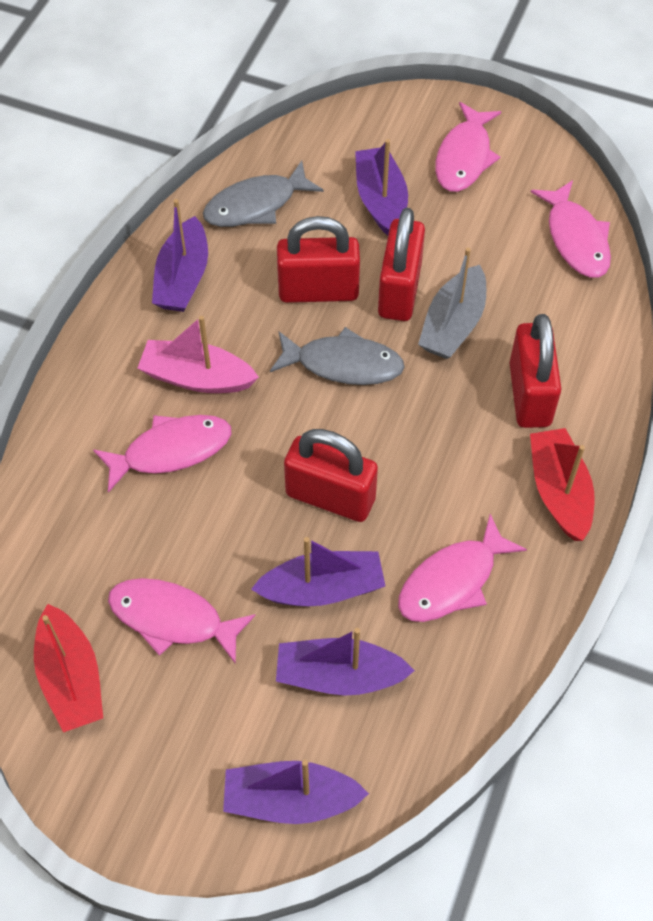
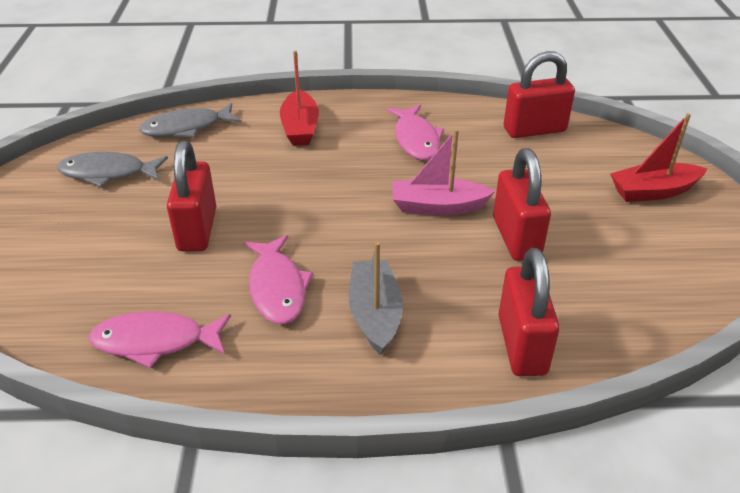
pink fish: 5 -> 3
purple boat: 5 -> 0

